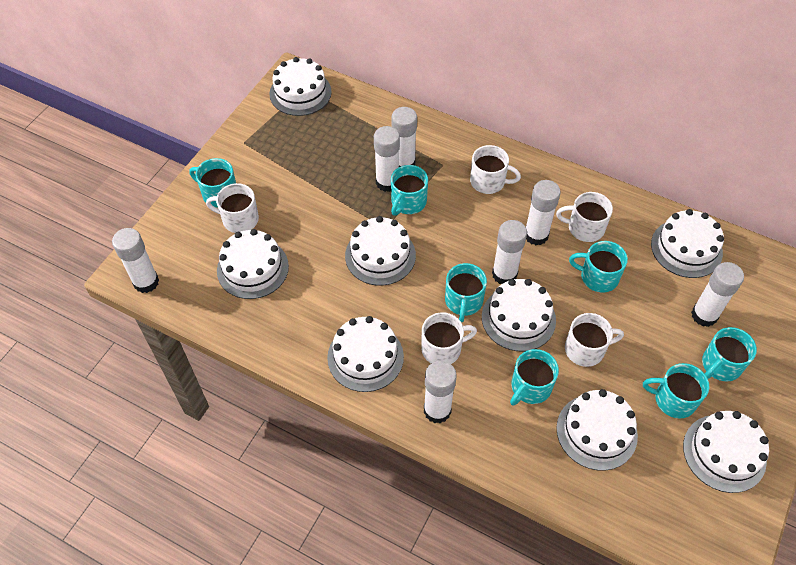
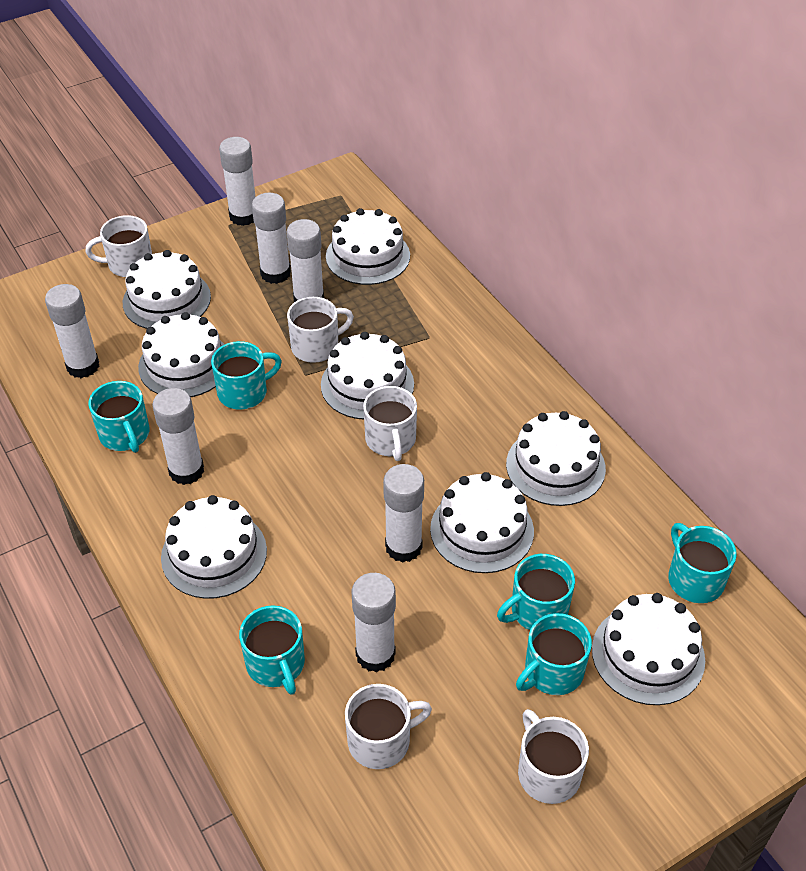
turquoise mug: 7 -> 6

